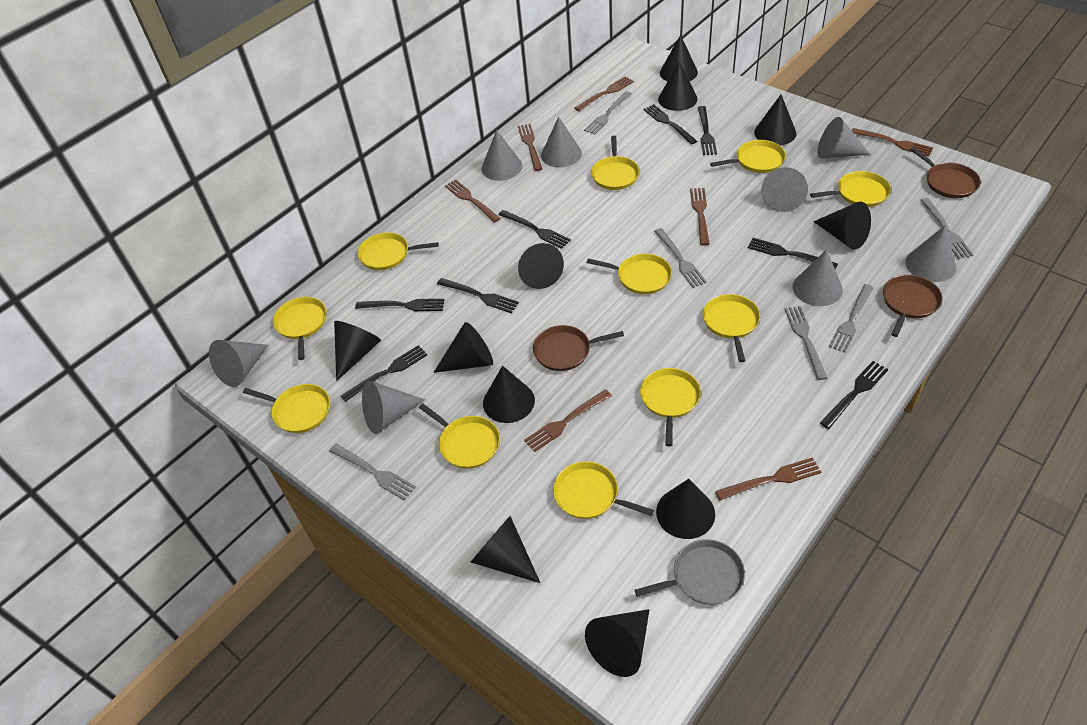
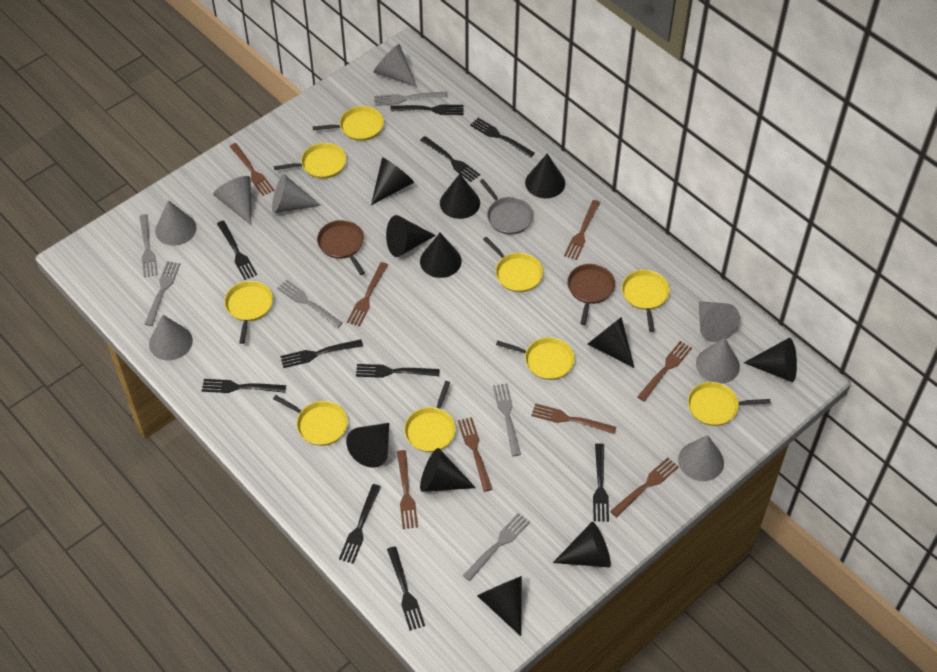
black fork: 8 -> 10
brown fork: 7 -> 8
brown pan: 3 -> 2
yellow pan: 11 -> 9

